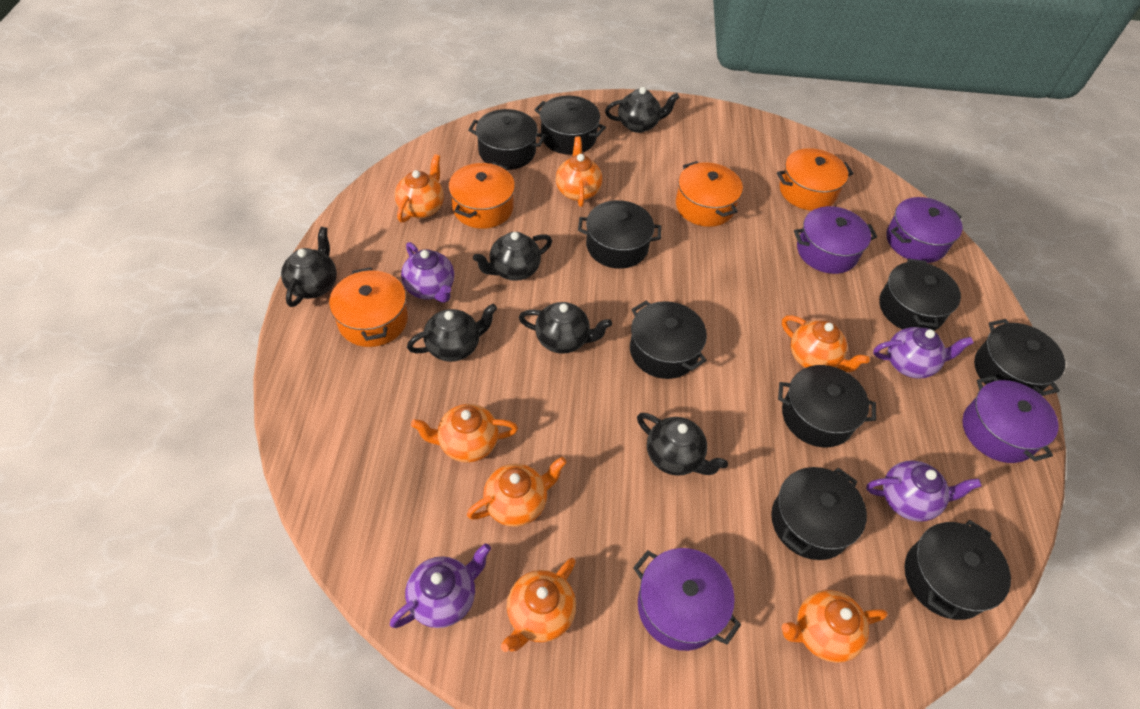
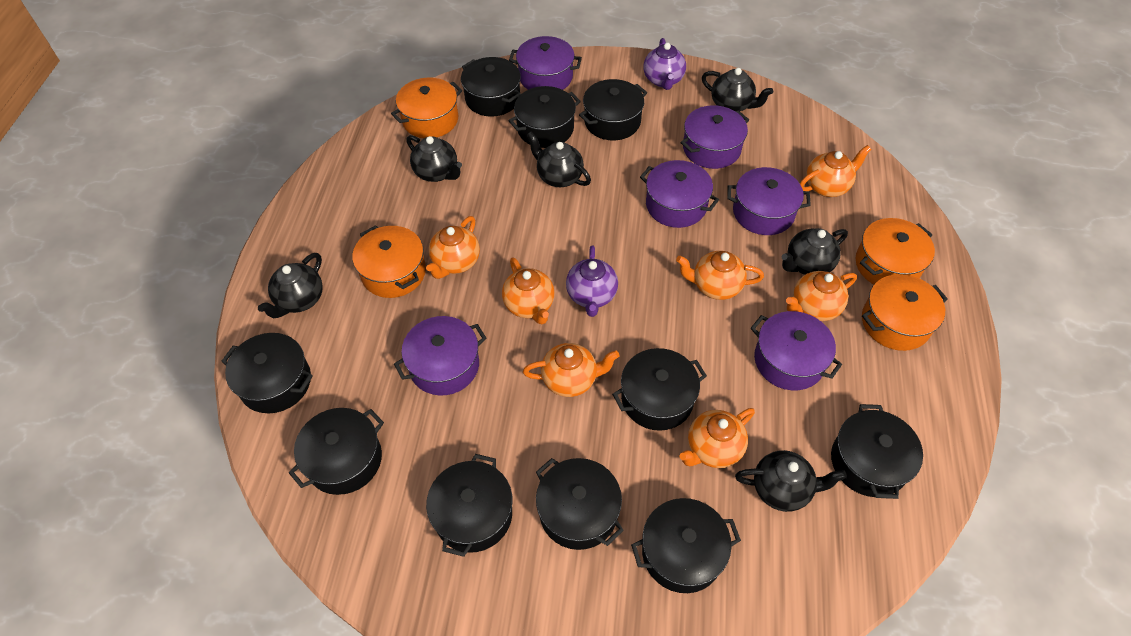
black pot: 9 -> 10
purple pot: 4 -> 6
purple teapot: 4 -> 2

